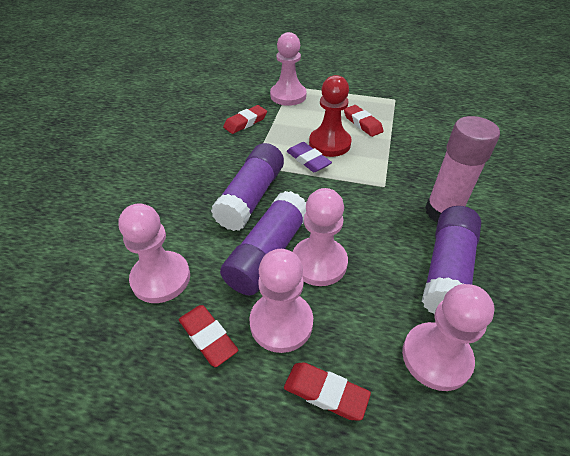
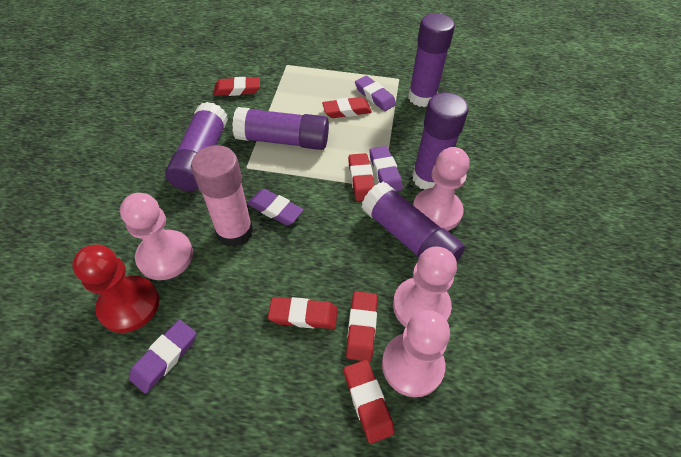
pink pawn: 5 -> 4
purple eraser: 1 -> 4
purple glue stick: 3 -> 5
red eraser: 4 -> 6

